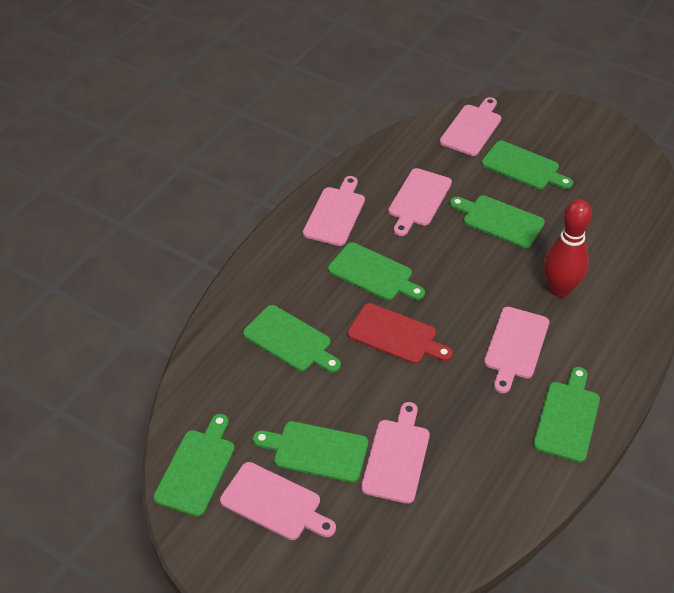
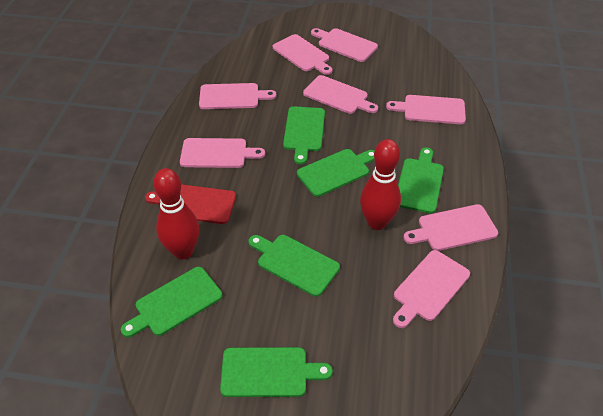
green cutting board: 7 -> 6
pink cutting board: 6 -> 8
red bowling pin: 1 -> 2

